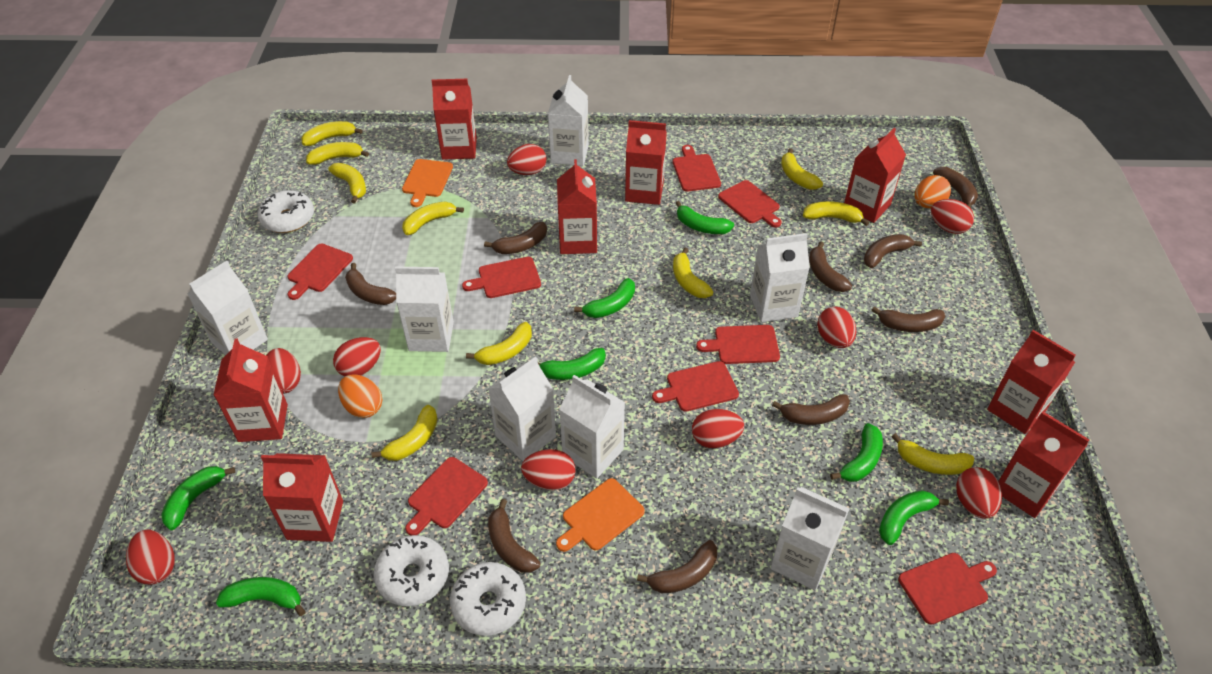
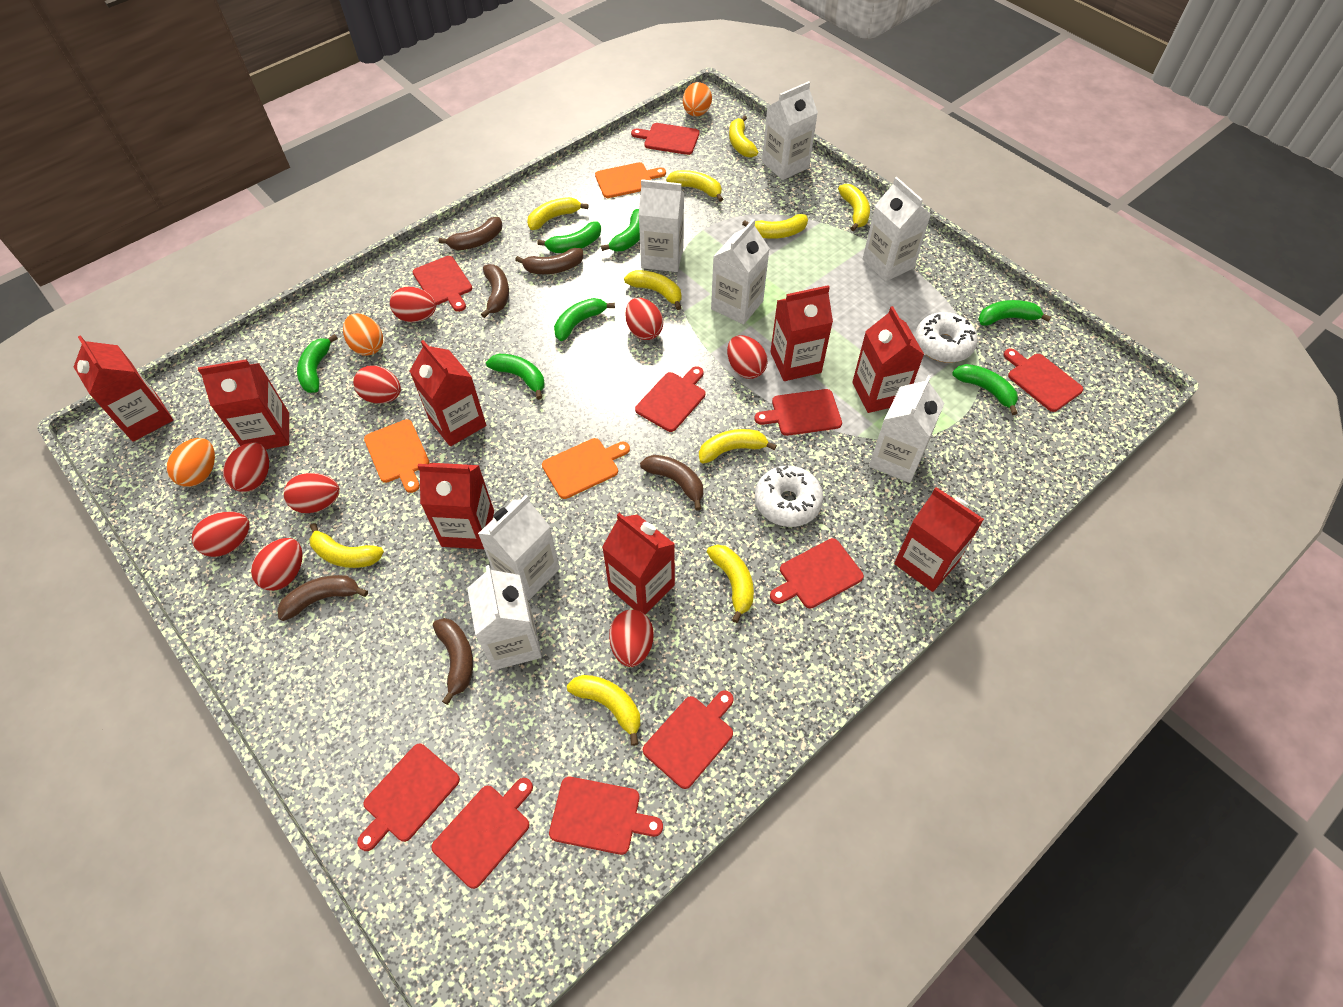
brown banana: 9 -> 6
orange cutting board: 2 -> 3
orange egg: 2 -> 3
red cutting board: 8 -> 10
white donut: 3 -> 2

